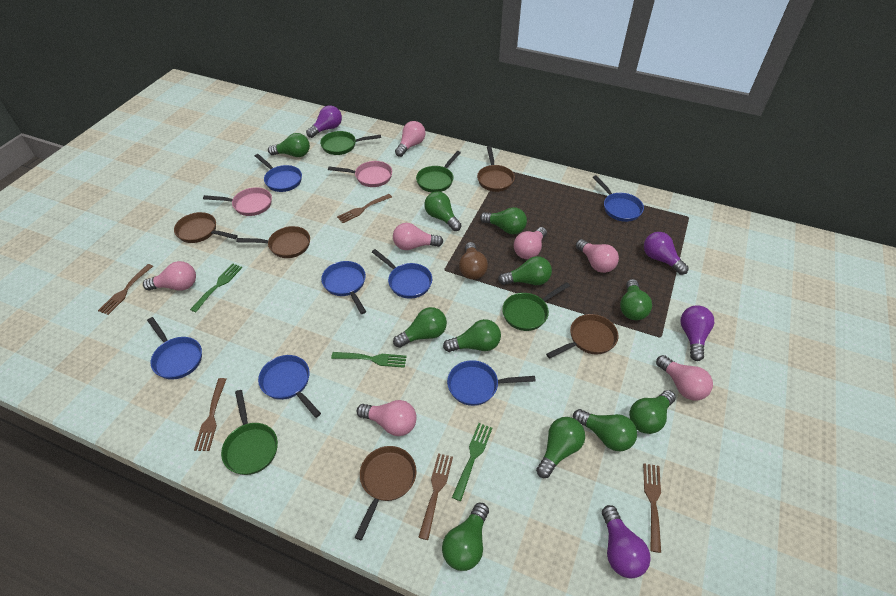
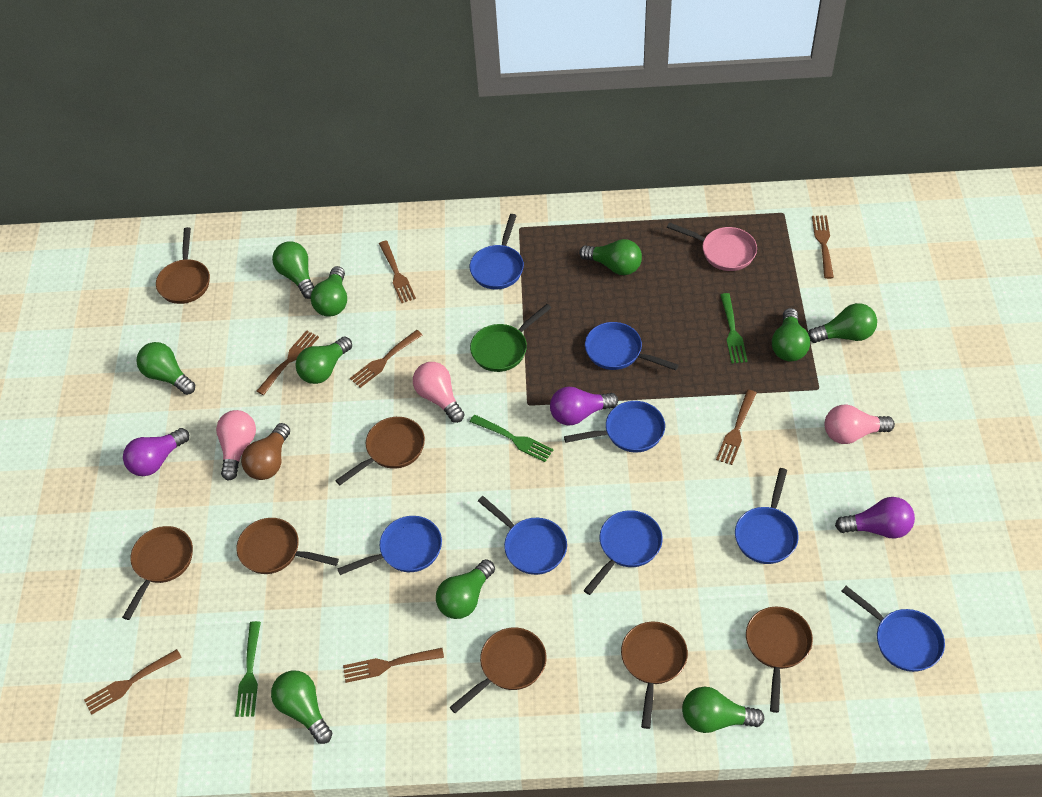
blue pan: 7 -> 8
brown fork: 5 -> 7
brown pan: 5 -> 7
green light bulb: 11 -> 10
green pan: 4 -> 1
pink light bulb: 7 -> 3
pink pan: 2 -> 1
purple light bulb: 4 -> 3

